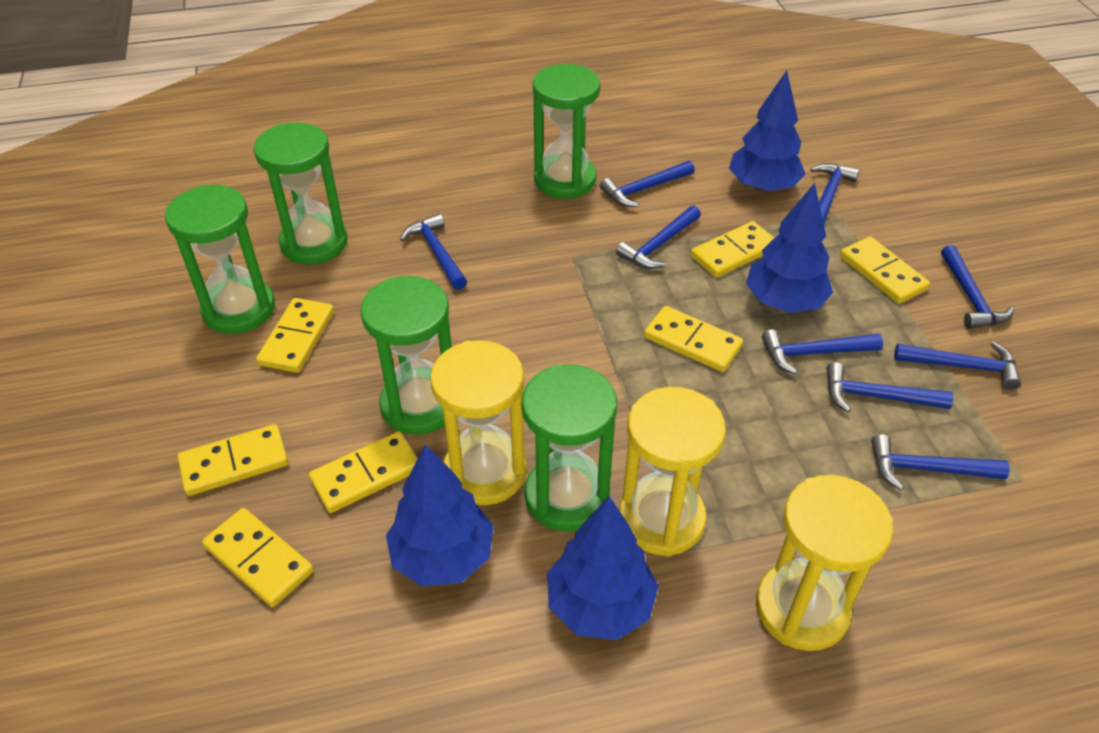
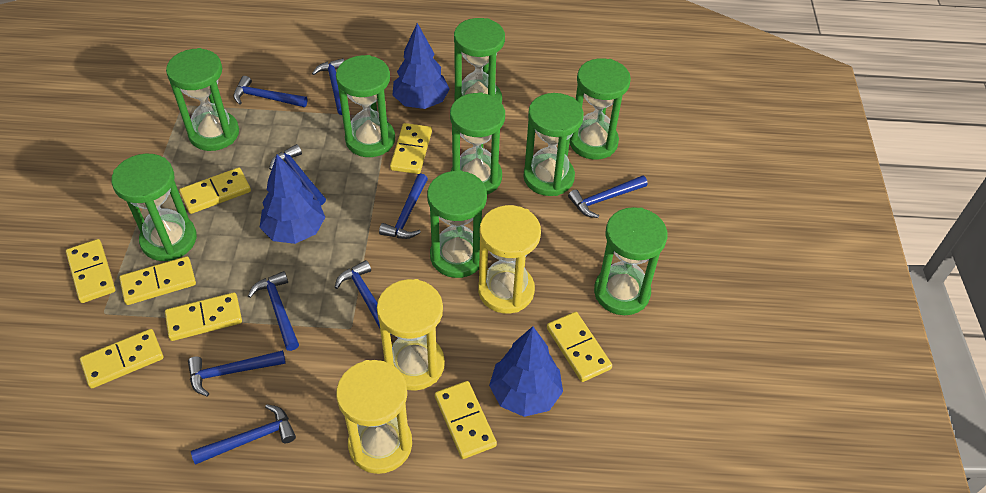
blue tree: 4 -> 3
green hourglass: 5 -> 9
yellow domino: 7 -> 8

